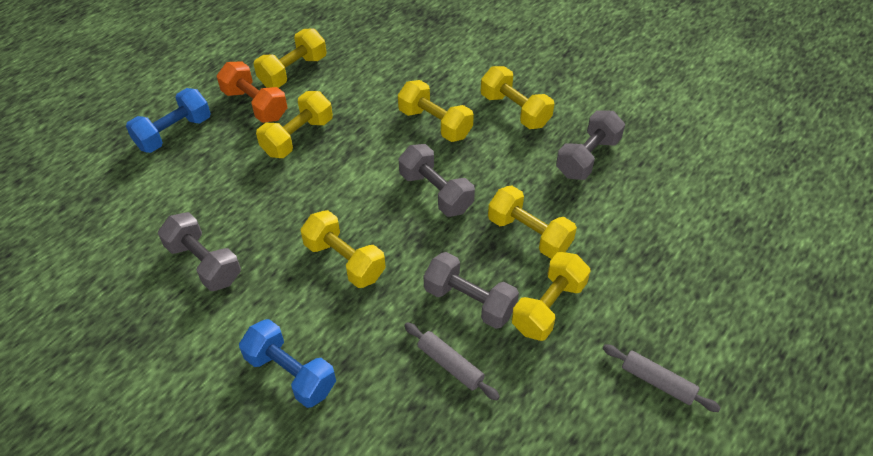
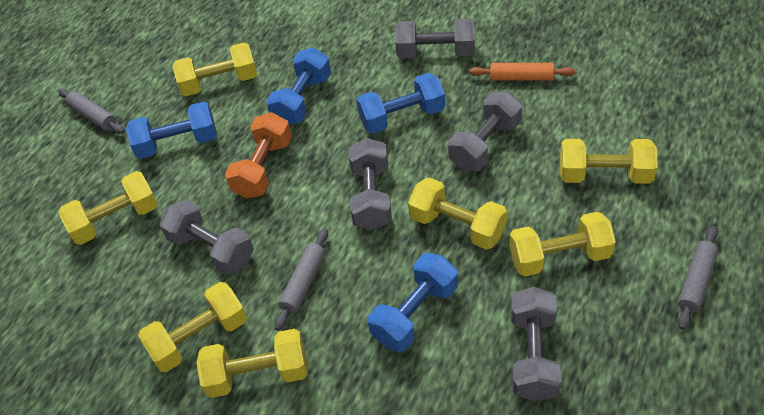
blue dumbbell: 2 -> 4
grey dumbbell: 4 -> 5
grey rolling pin: 2 -> 3
orange rolling pin: 0 -> 1

